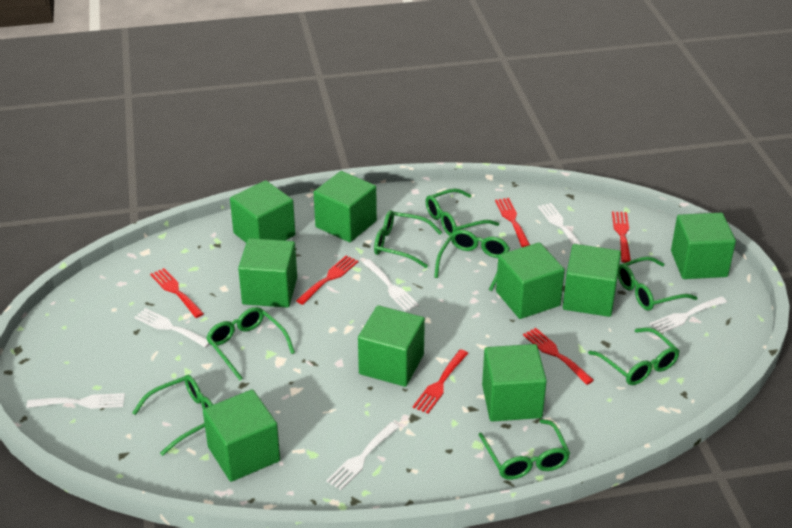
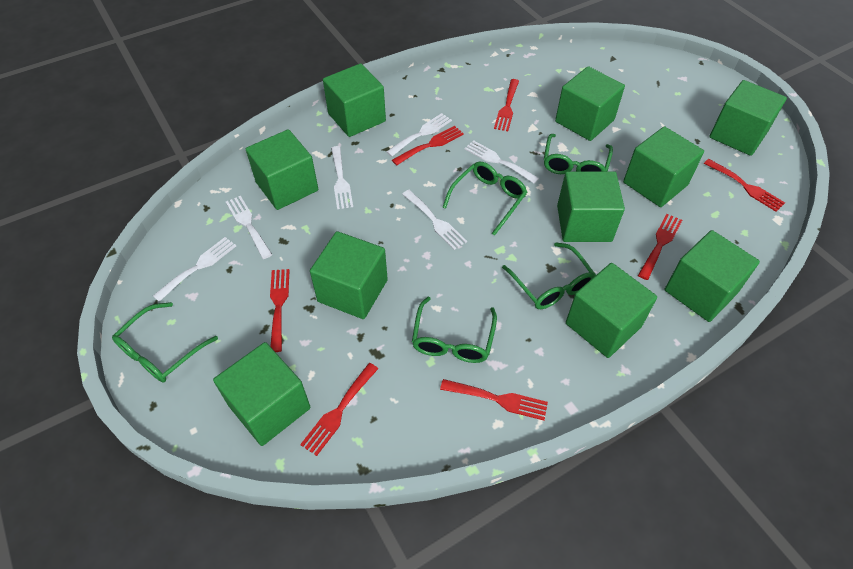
green cube: 9 -> 10
green glasses: 8 -> 5
red fork: 6 -> 7

